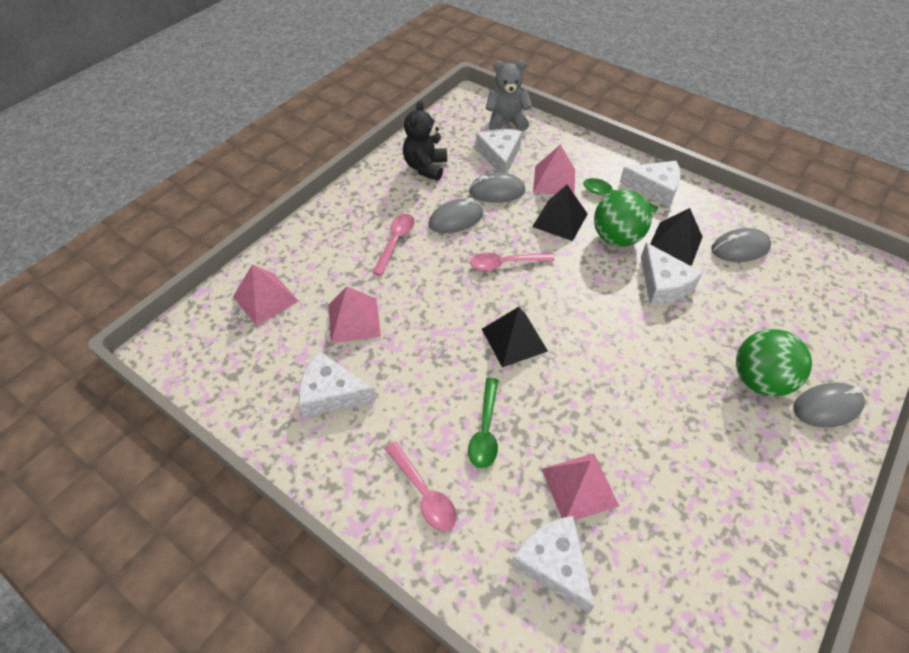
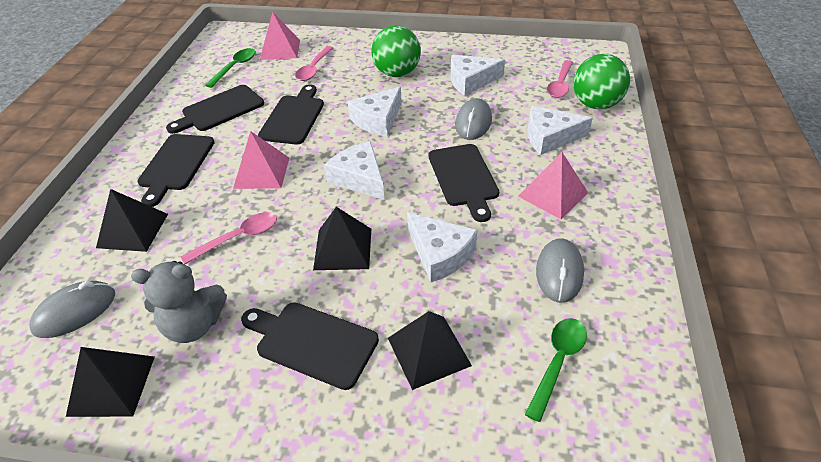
black cutting board: 0 -> 5
black pyramid: 3 -> 4
black teddy bear: 1 -> 0
grey mouse: 4 -> 3
pink pyramid: 4 -> 3

